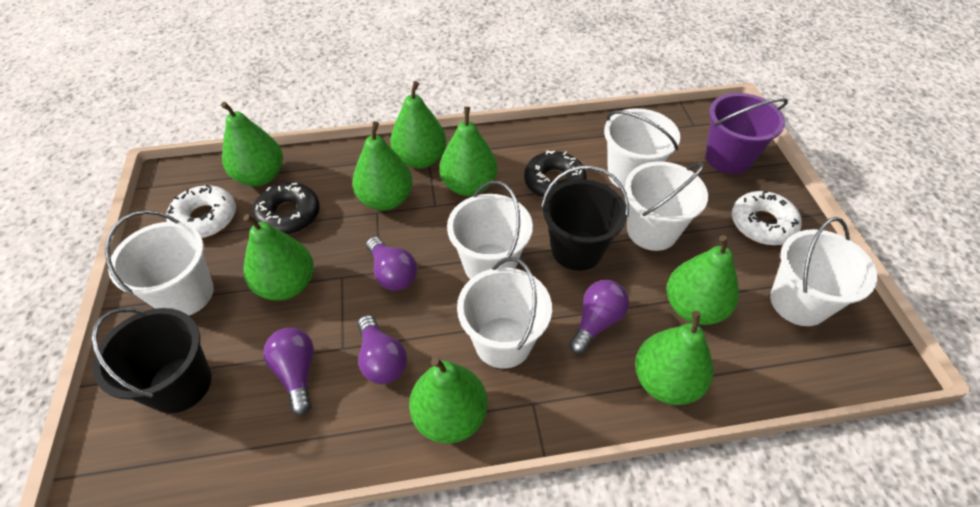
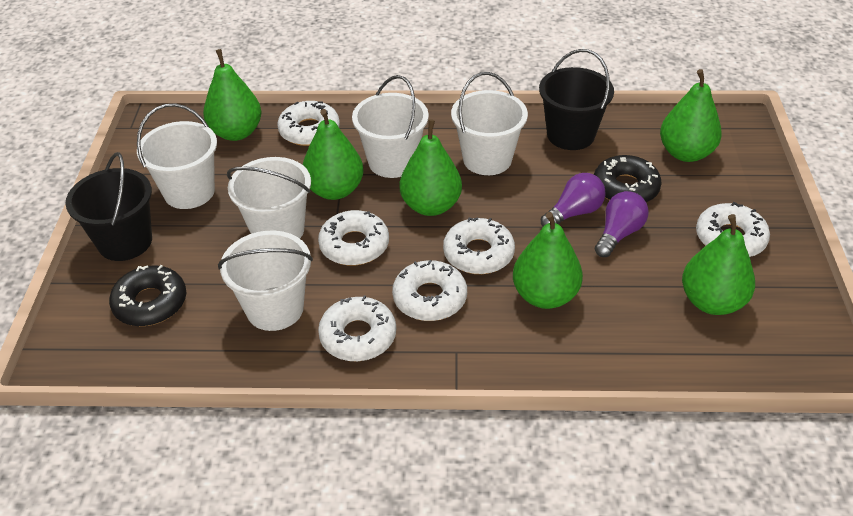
green pear: 8 -> 6
purple bucket: 1 -> 0
purple light bulb: 4 -> 2
white bucket: 6 -> 5
white donut: 2 -> 6

